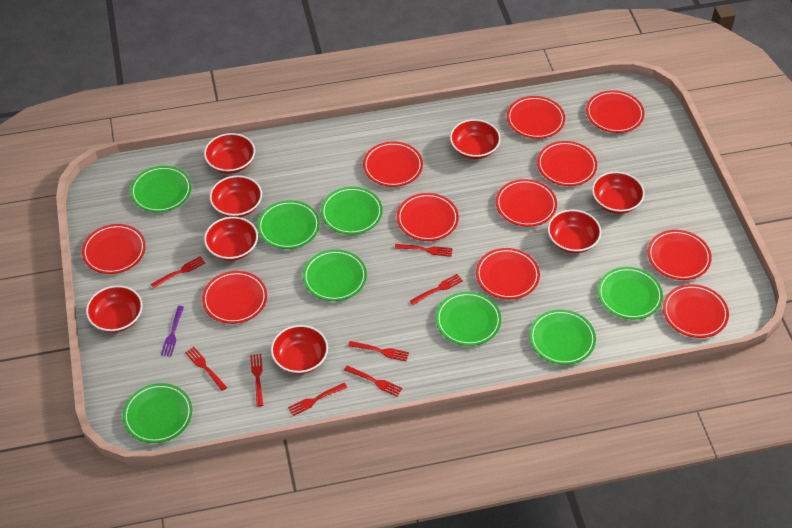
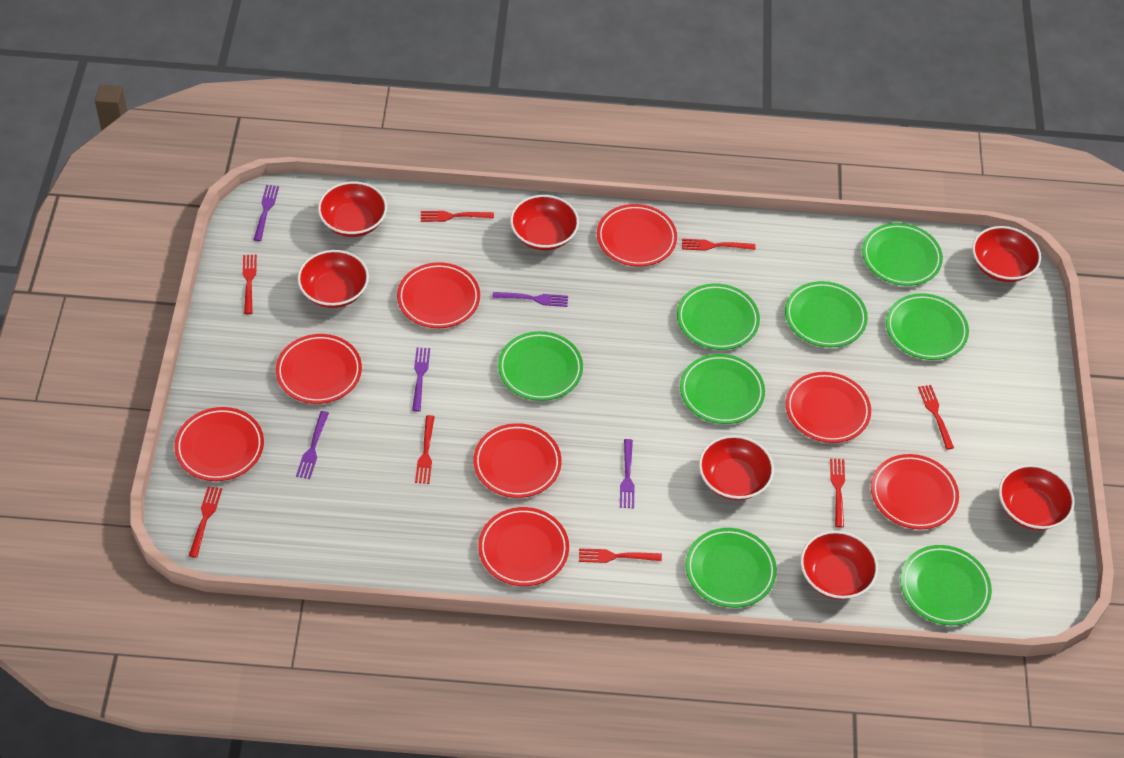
purple fork: 1 -> 5
red bowl: 8 -> 7
red plate: 11 -> 8

